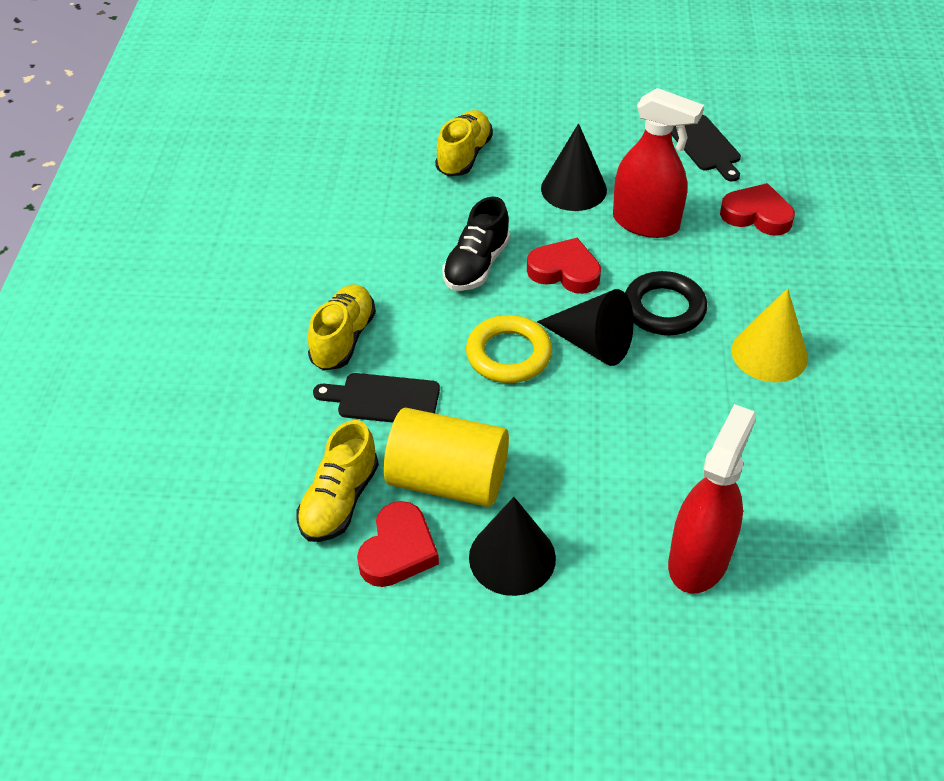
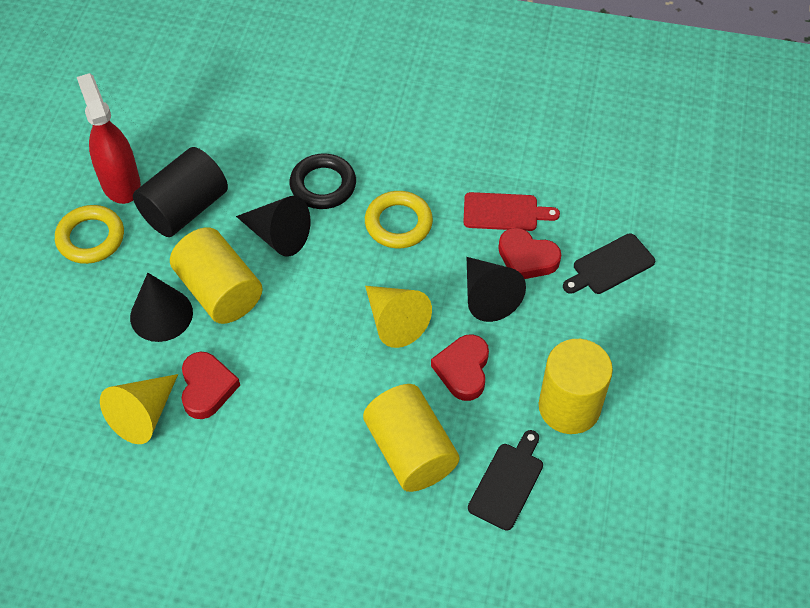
black cylinder: 0 -> 1
black shoe: 1 -> 0
red cutting board: 0 -> 1
red spray bottle: 2 -> 1
yellow cone: 1 -> 2
yellow cylinder: 1 -> 3
yellow ring: 1 -> 2
yellow shoe: 3 -> 0

